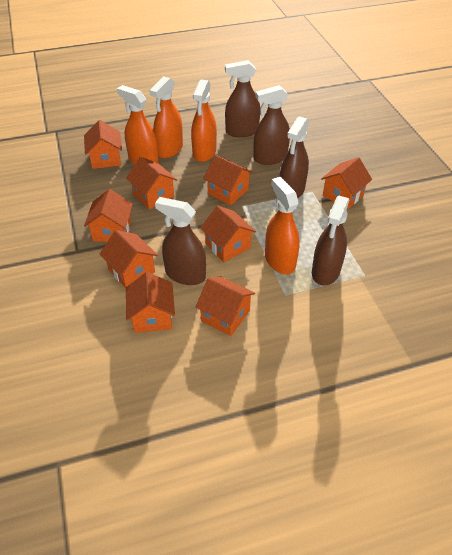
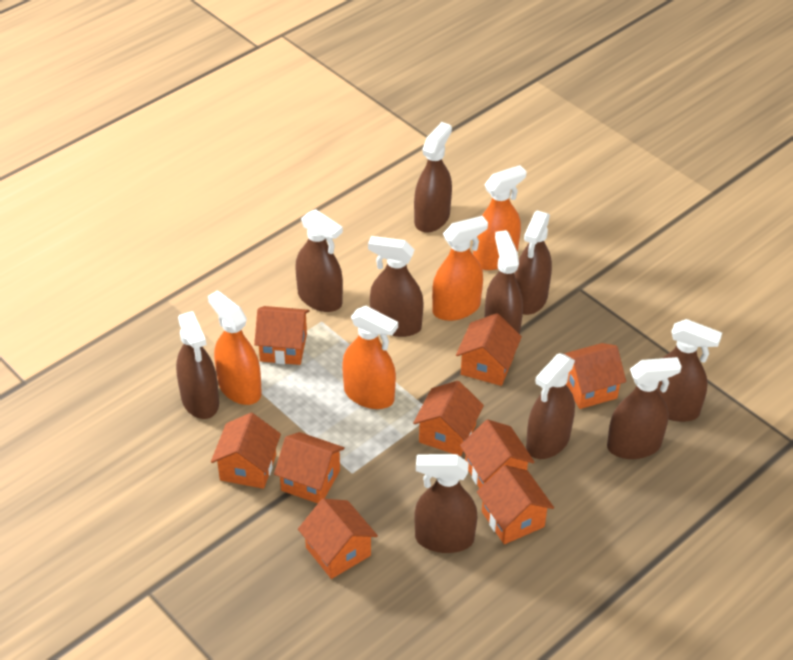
brown spray bottle: 5 -> 10

